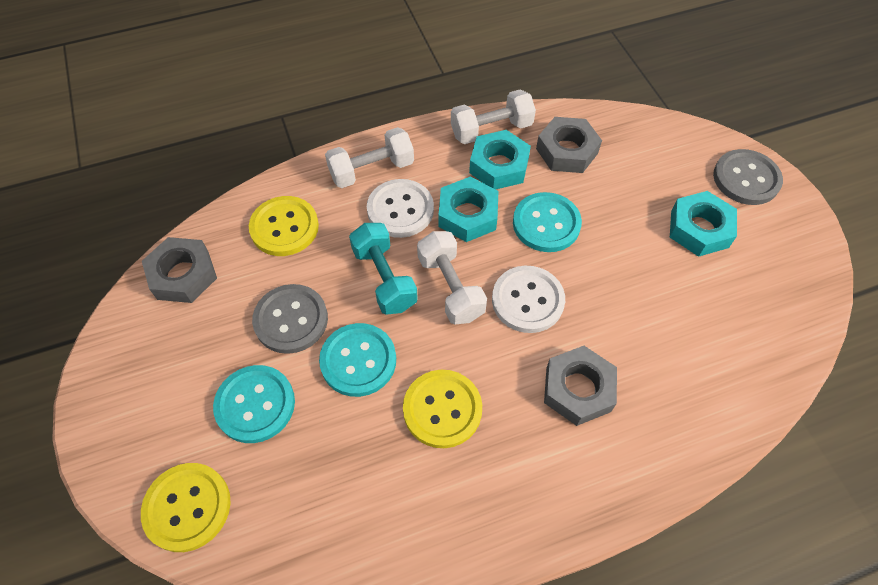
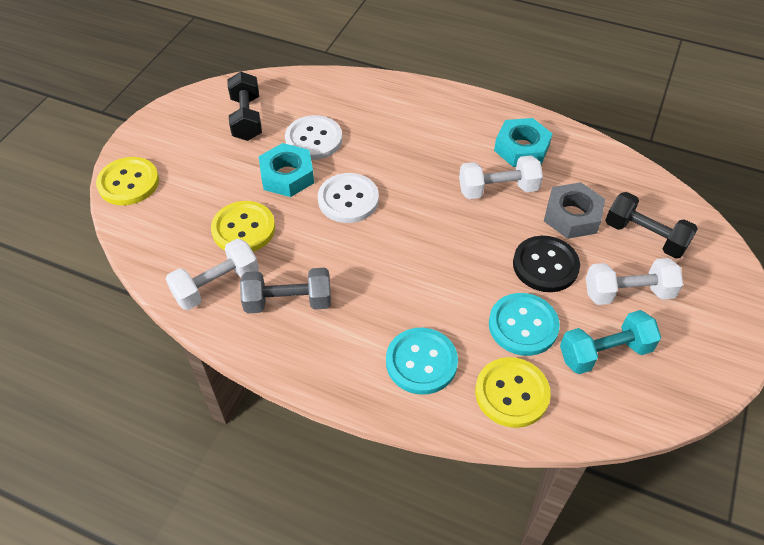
black button: 0 -> 1
black dumbbell: 0 -> 2
grey button: 2 -> 0
grey dumbbell: 0 -> 1
grey nut: 3 -> 1
turquoise button: 3 -> 2
turquoise nut: 3 -> 2

